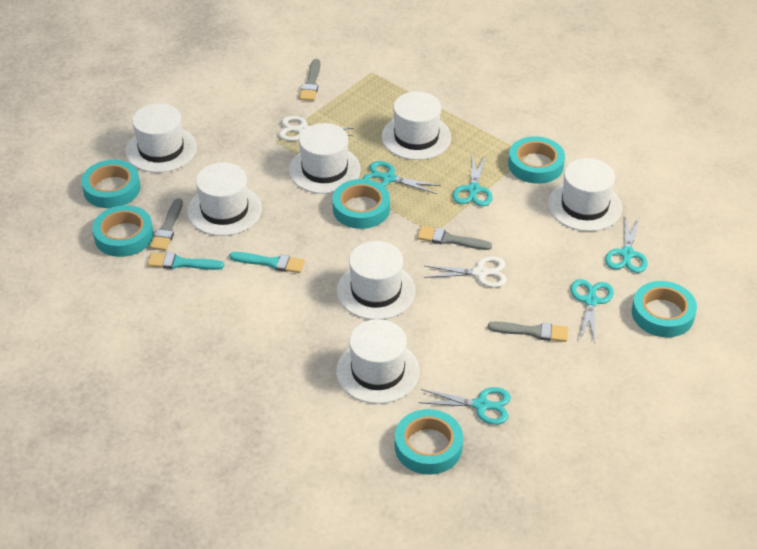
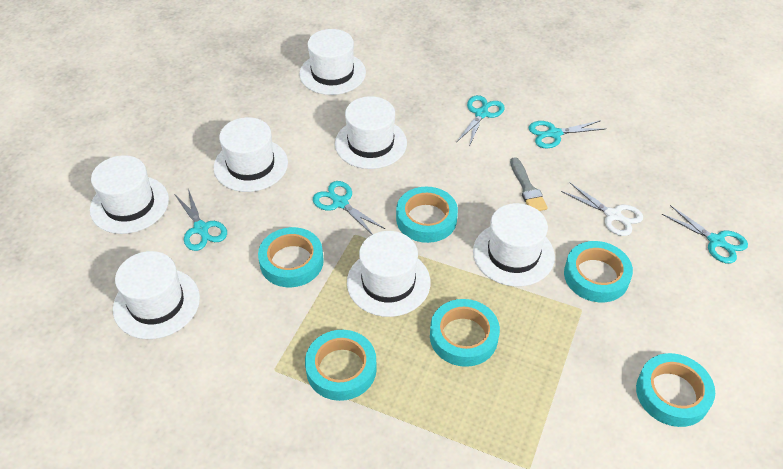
grey brush: 4 -> 1
turquoise brush: 2 -> 0
white scissors: 2 -> 1

